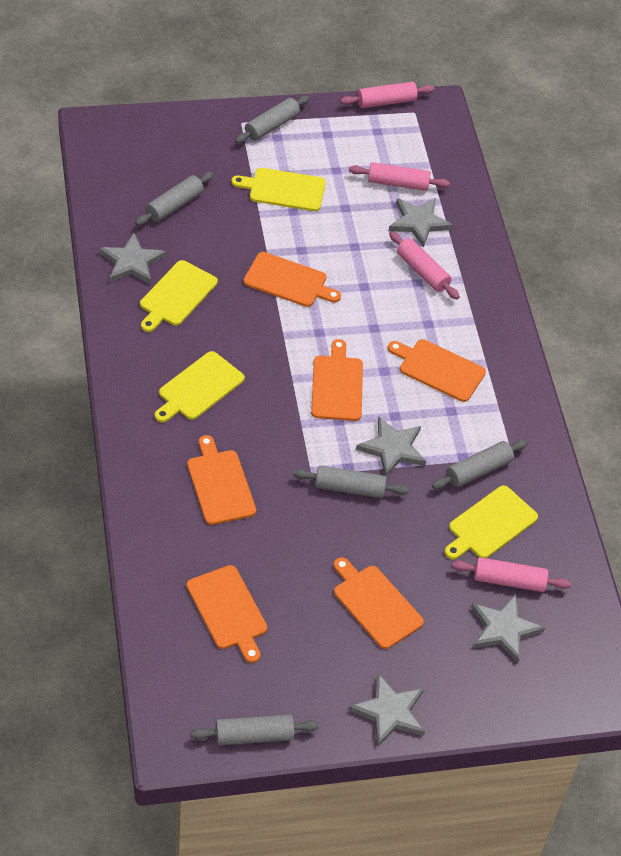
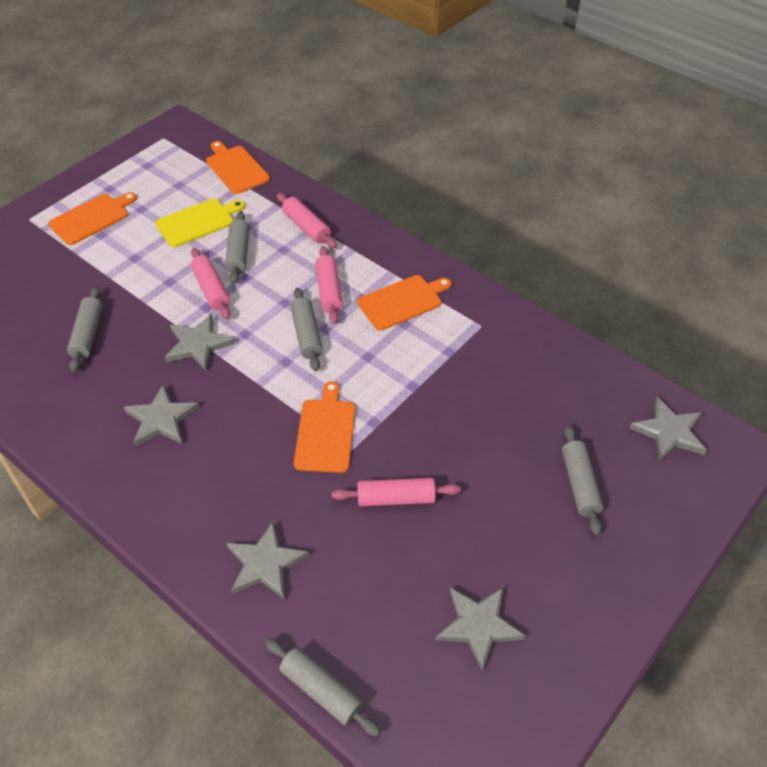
orange cutting board: 6 -> 4
yellow cutting board: 4 -> 1

